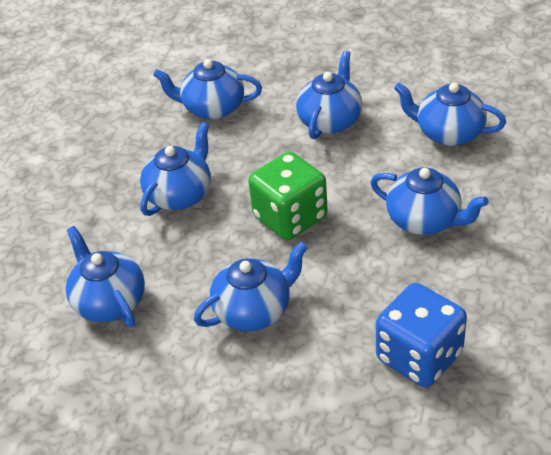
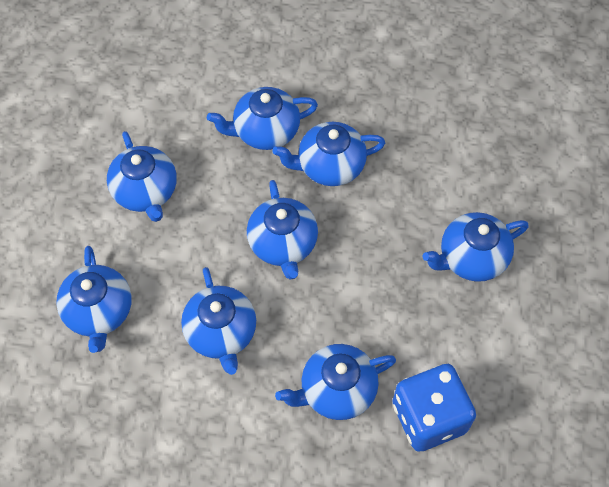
blue teapot: 7 -> 8
green dice: 1 -> 0

